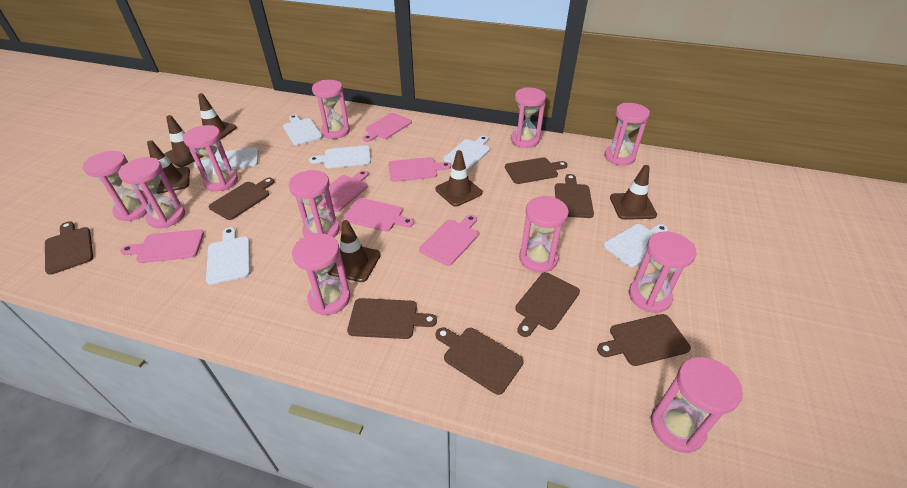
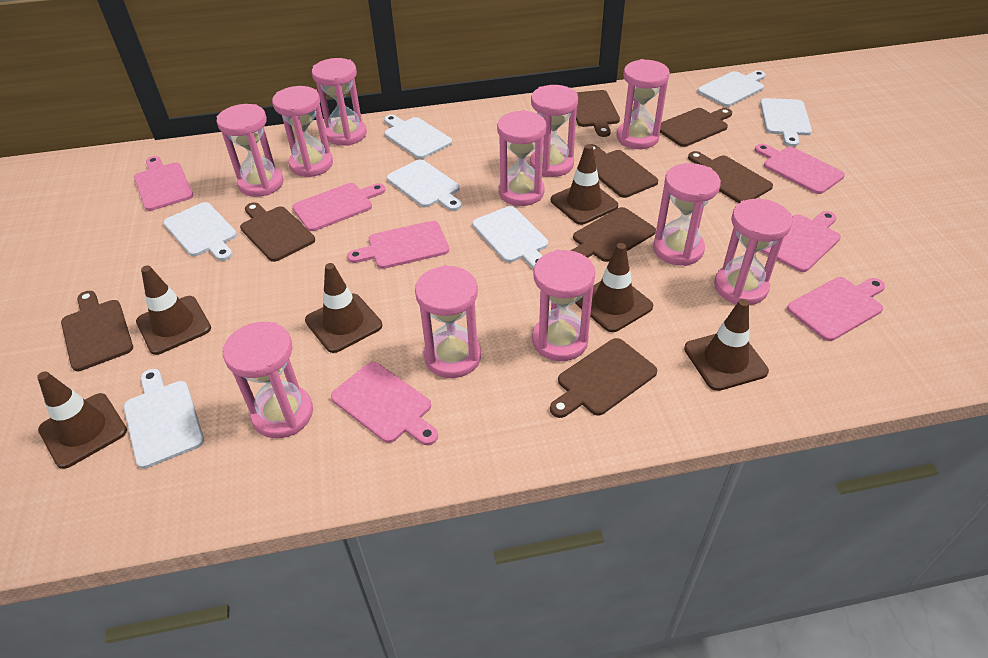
pink cutting board: 6 -> 7
white cutting board: 6 -> 7

